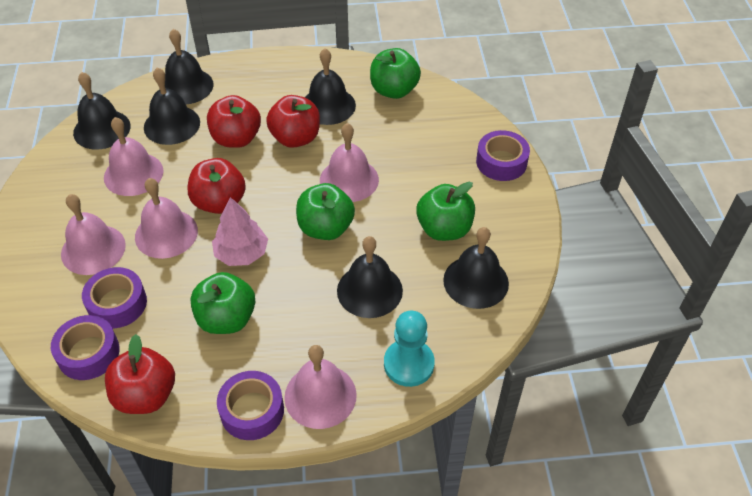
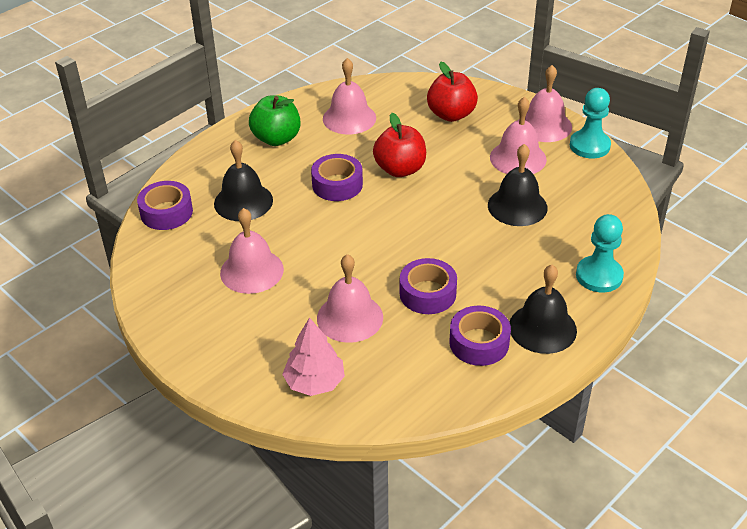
black bell: 6 -> 3
green apple: 4 -> 1
red apple: 4 -> 2
turquoise pawn: 1 -> 2

